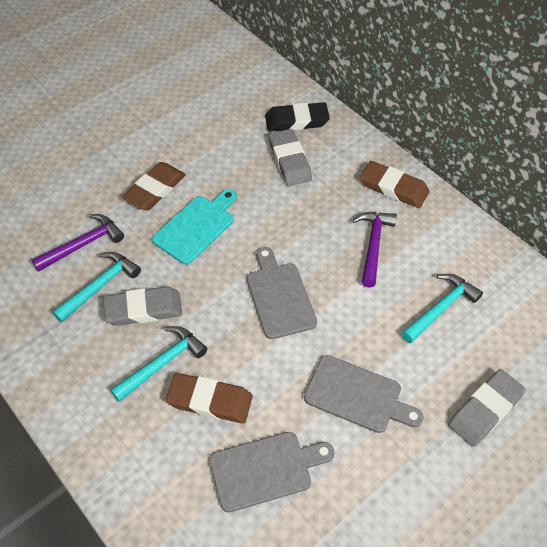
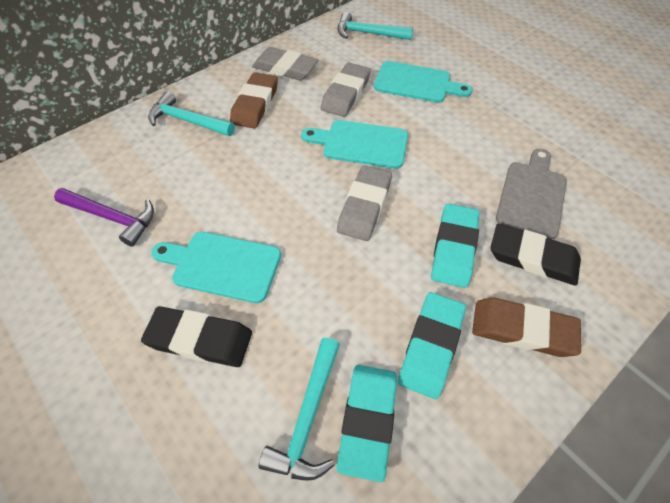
black eraser: 1 -> 2
brown eraser: 3 -> 2
grey cutting board: 3 -> 1
purple hammer: 2 -> 1
turquoise cutting board: 1 -> 3
turquoise eraser: 0 -> 3

